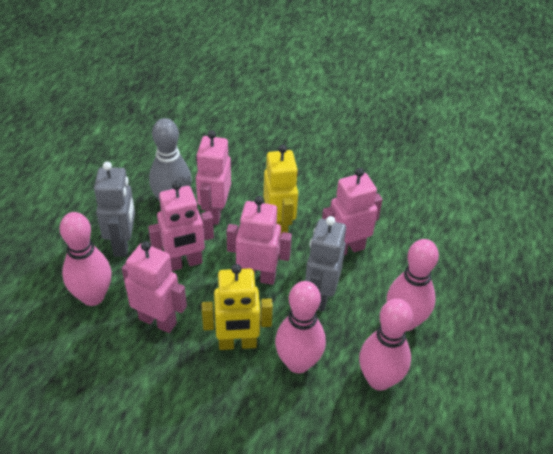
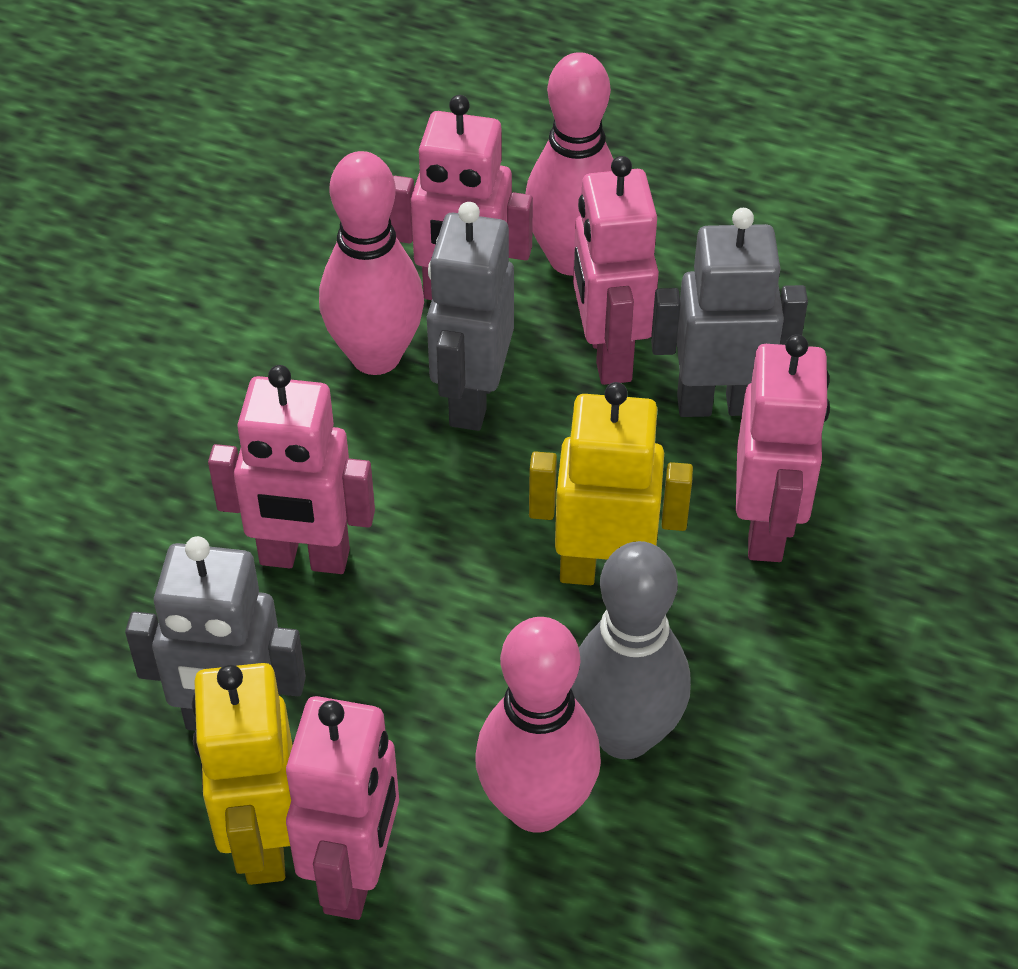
grey robot: 2 -> 3
pink bowling pin: 4 -> 3

